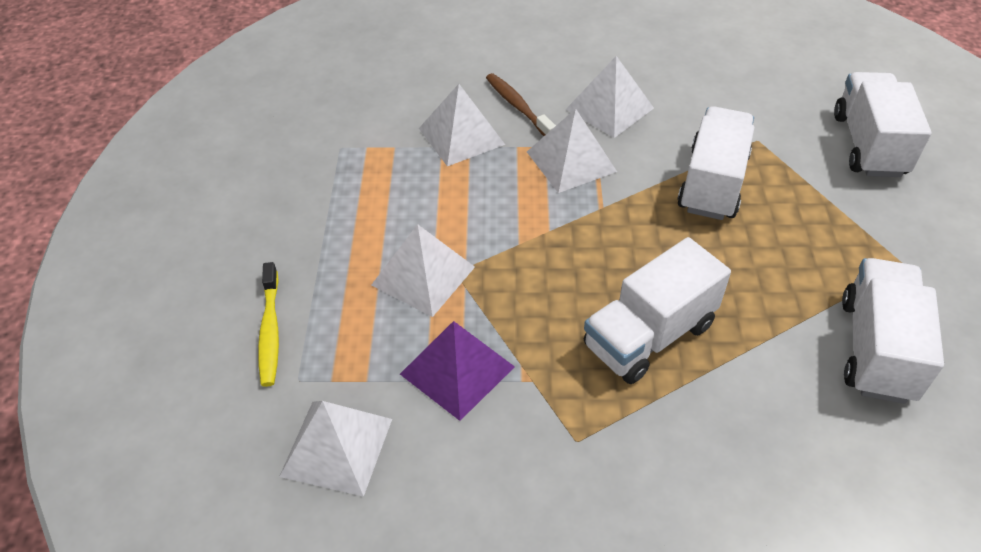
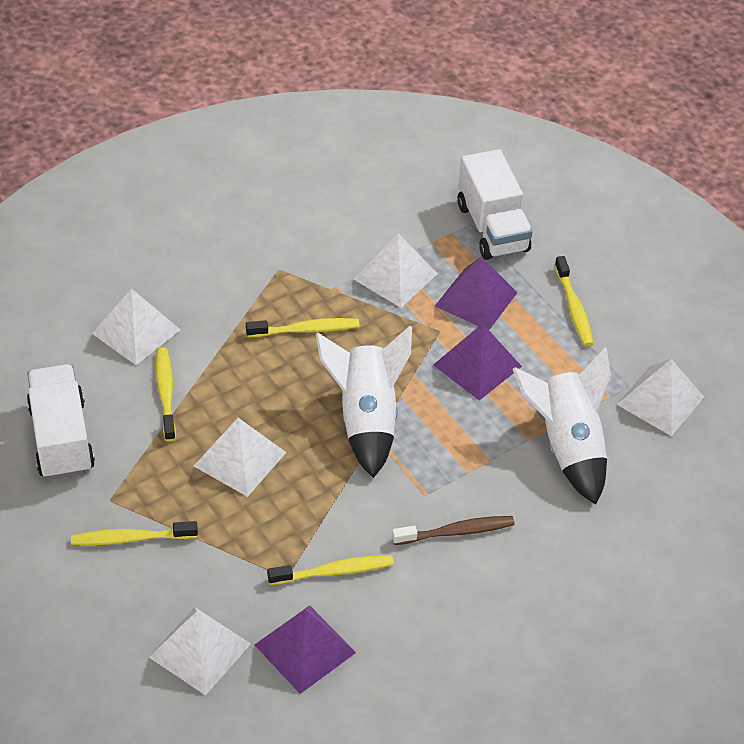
purple pyramid: 1 -> 3
white rocket: 0 -> 2
white truck: 4 -> 2
yellow toothbrush: 1 -> 5

